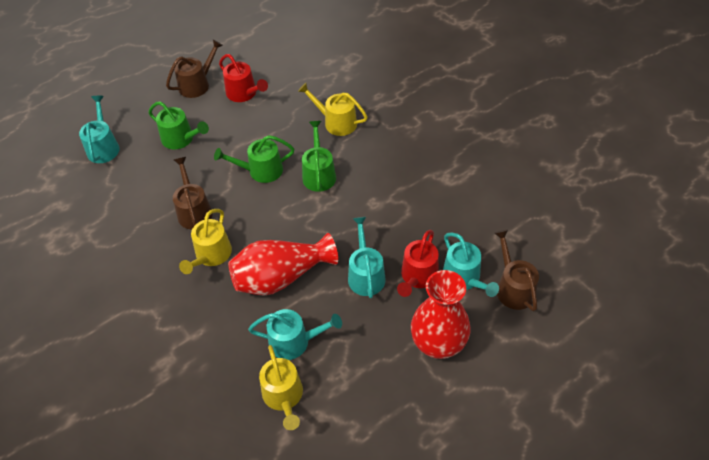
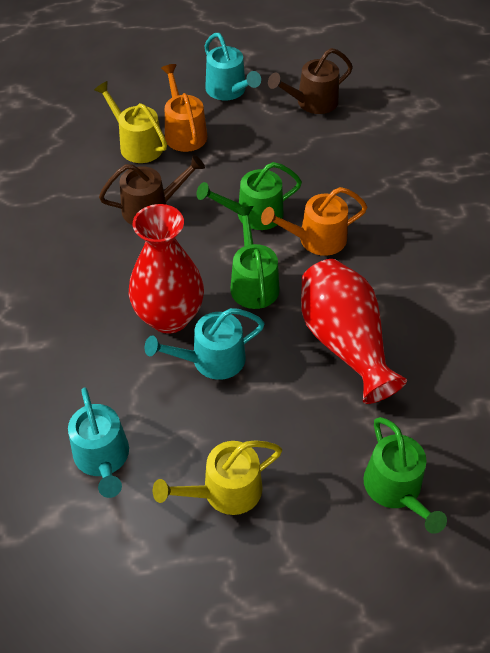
brown watering can: 3 -> 2
orange watering can: 0 -> 2
red watering can: 2 -> 0
turquoise watering can: 4 -> 3
yellow watering can: 3 -> 2

